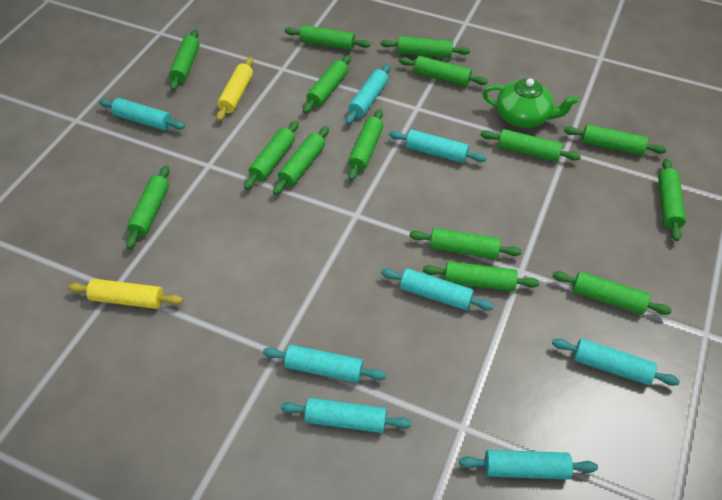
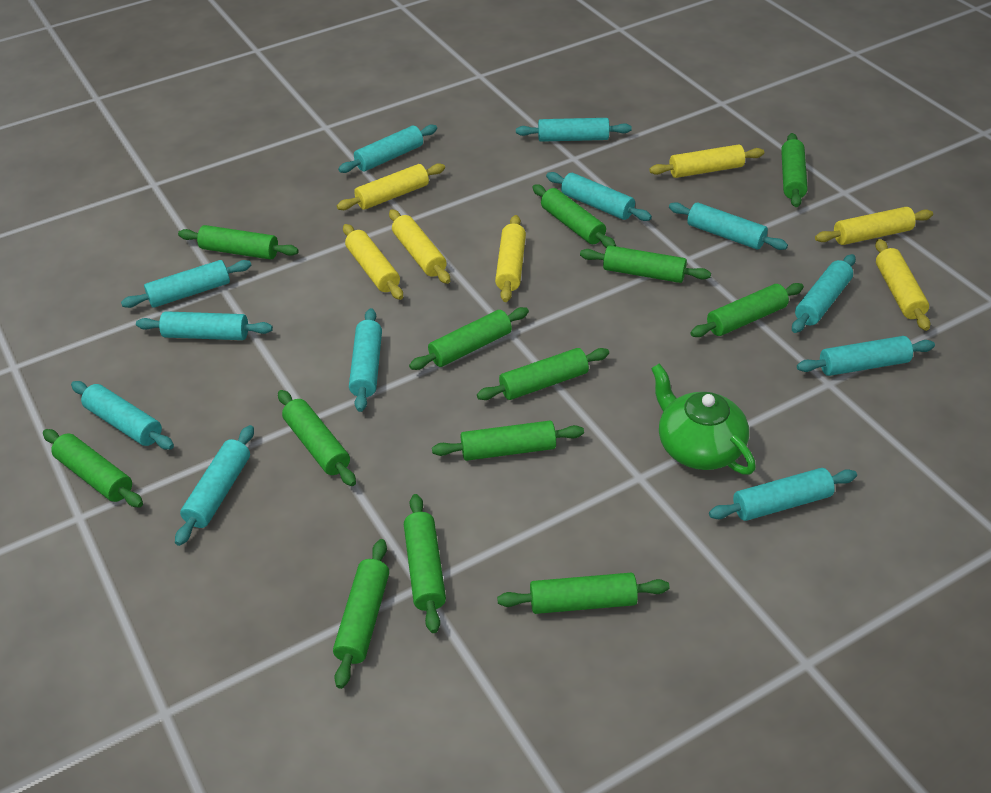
green rolling pin: 15 -> 13
turquoise rolling pin: 8 -> 12
yellow rolling pin: 2 -> 7

